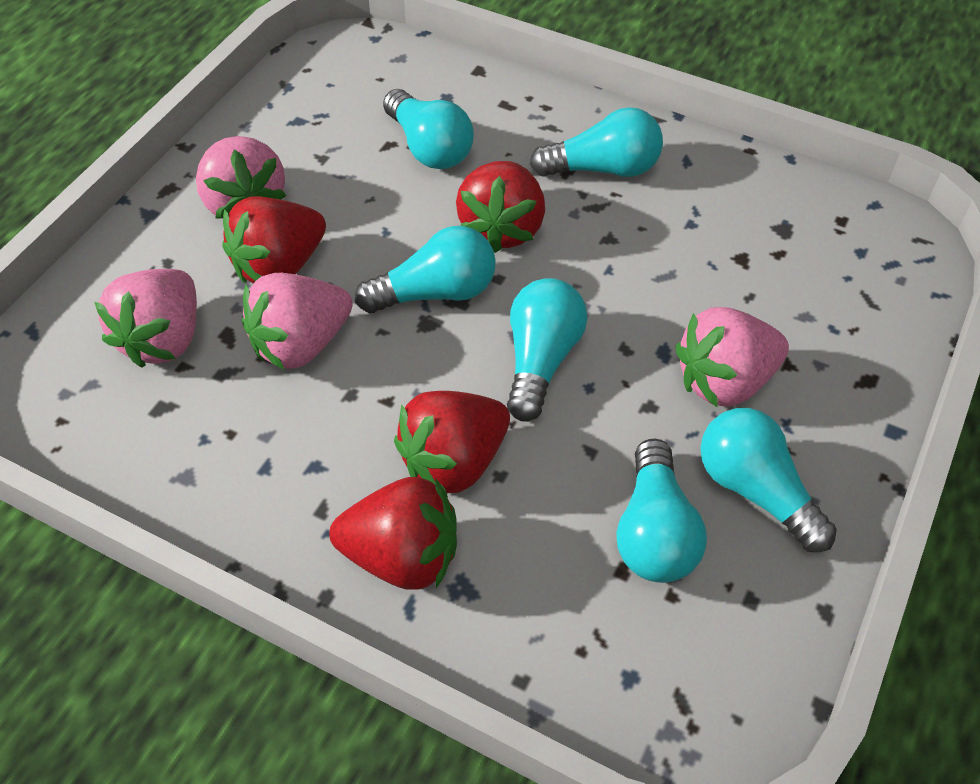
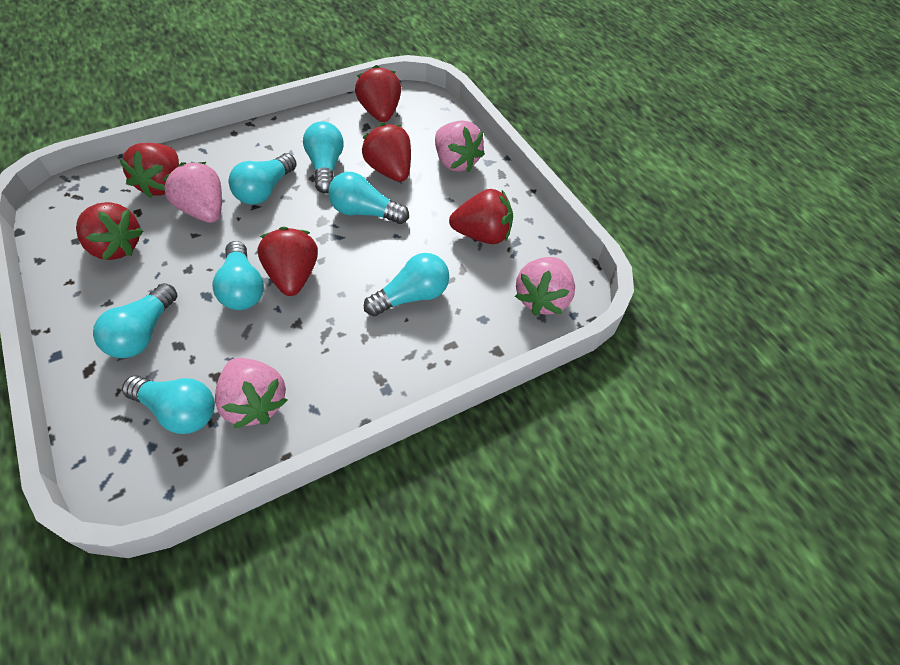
red strawberry: 4 -> 6
turquoise light bulb: 6 -> 7

